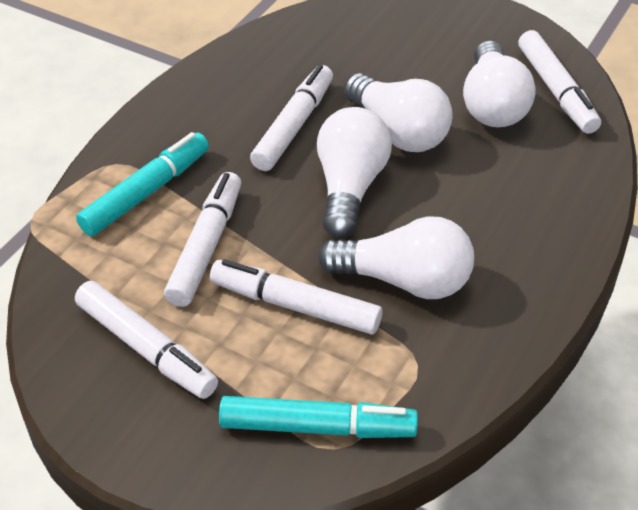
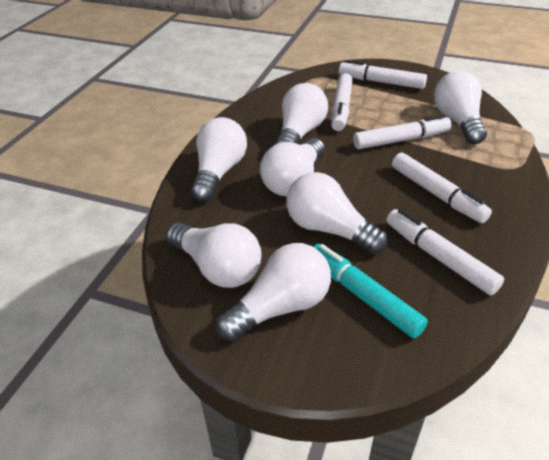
turquoise marker: 2 -> 1
white light bulb: 4 -> 7

